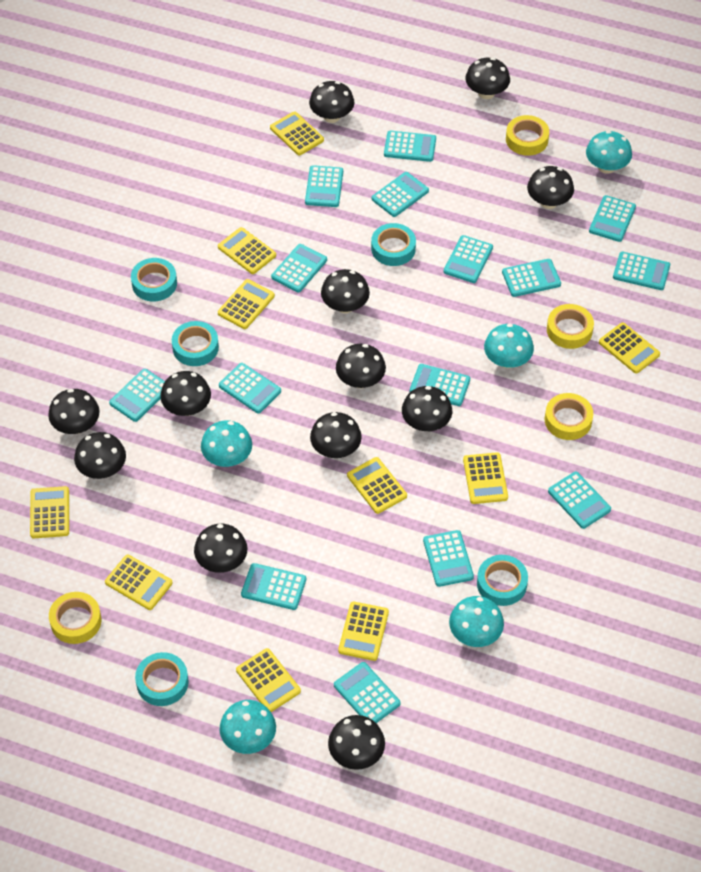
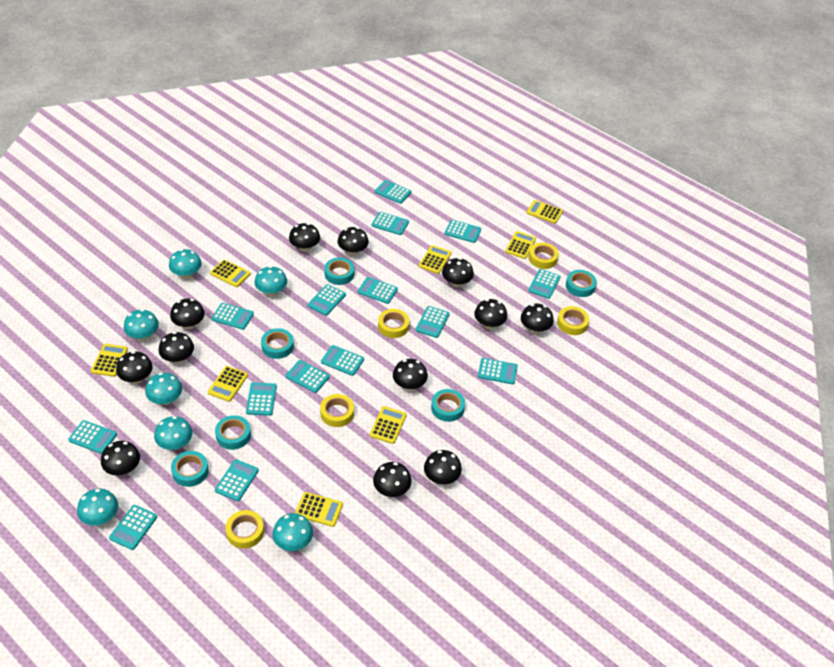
turquoise mushroom: 5 -> 7
turquoise tape: 5 -> 6
yellow calculator: 10 -> 8
yellow tape: 4 -> 5

